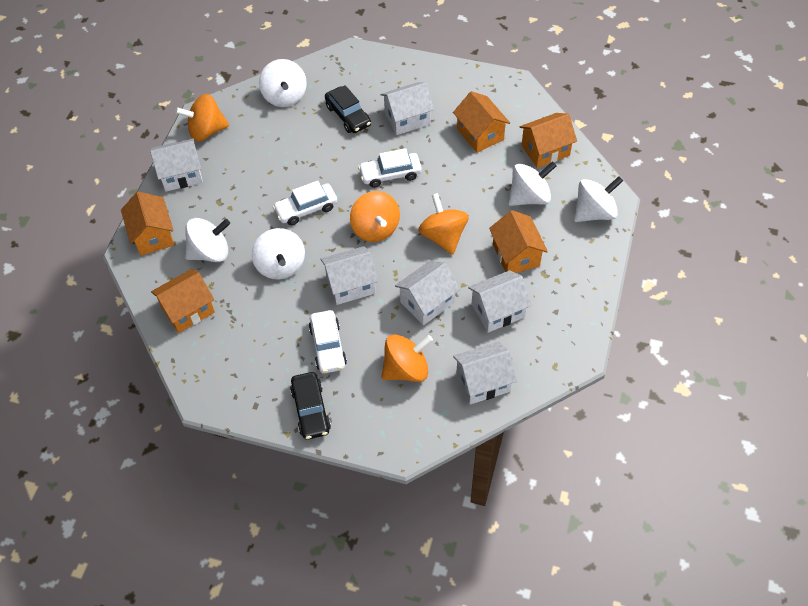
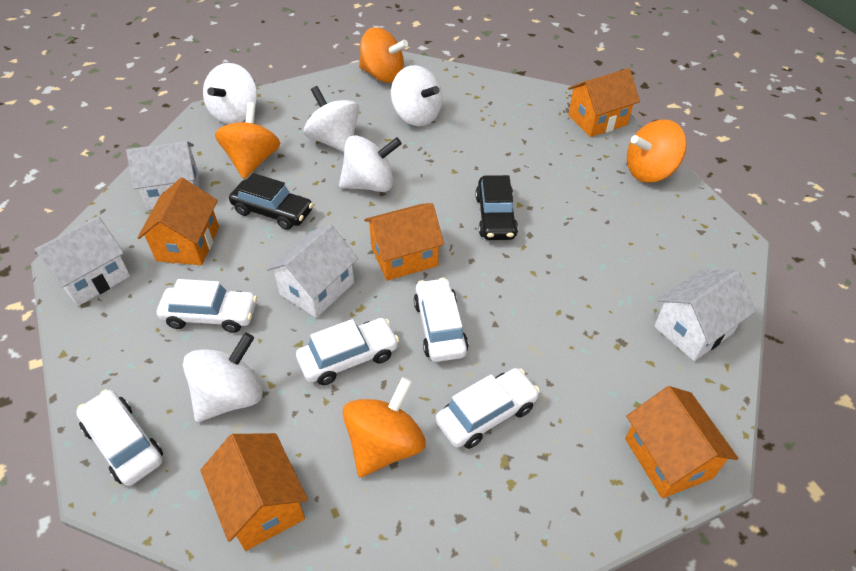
white car: 3 -> 5
white house: 6 -> 4

